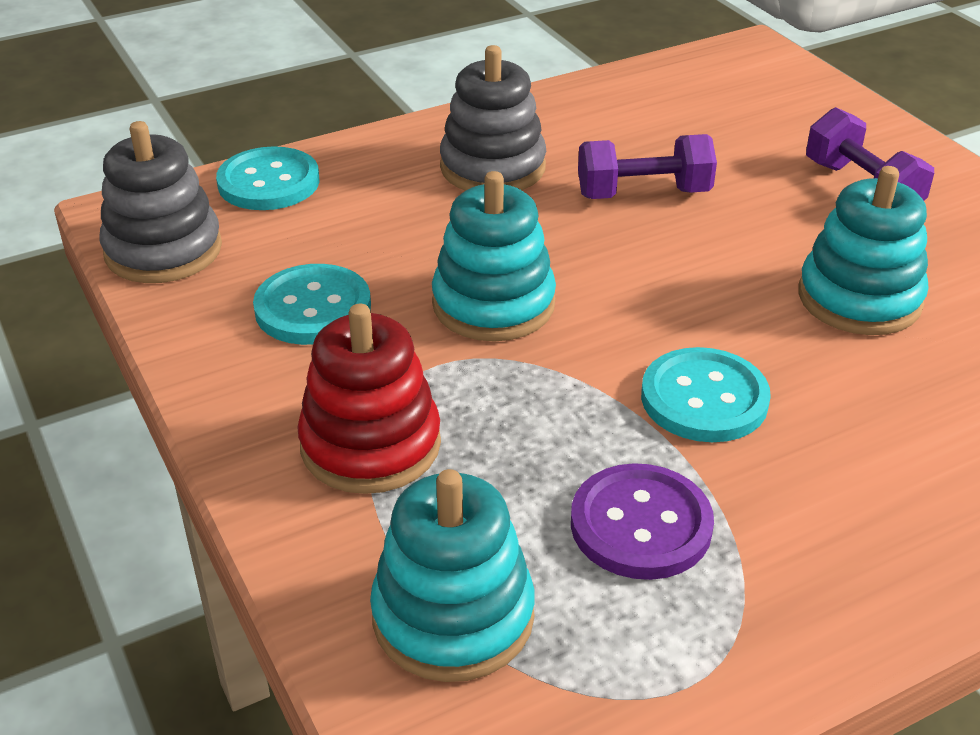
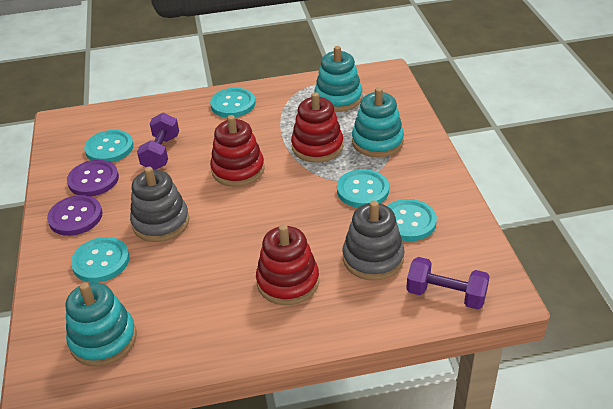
purple button: 1 -> 2
red stacking toy: 1 -> 3
turquoise button: 3 -> 5

